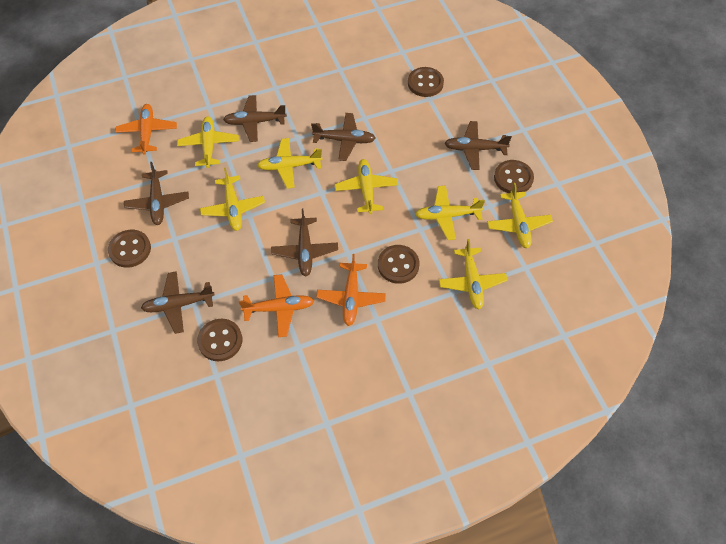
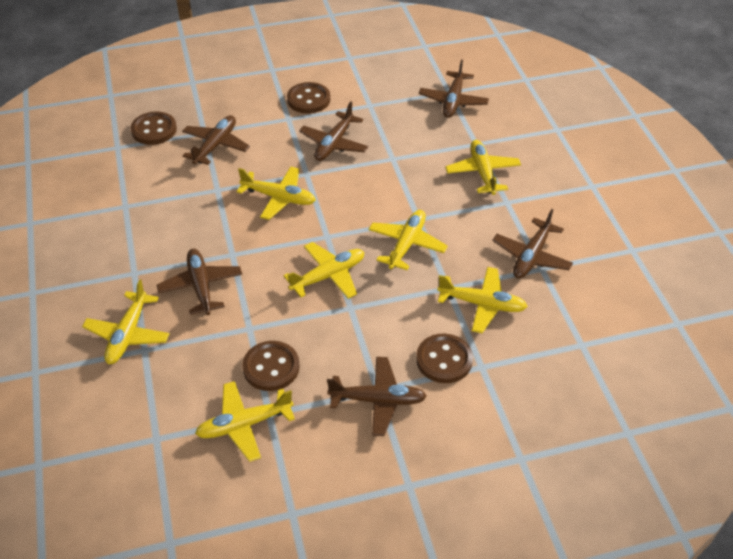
brown button: 5 -> 4
orange plane: 3 -> 0

